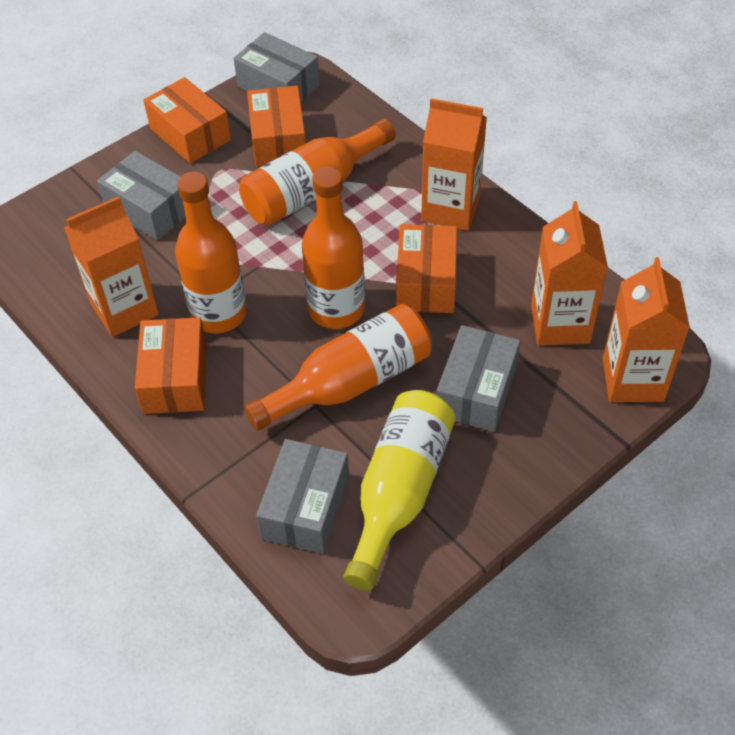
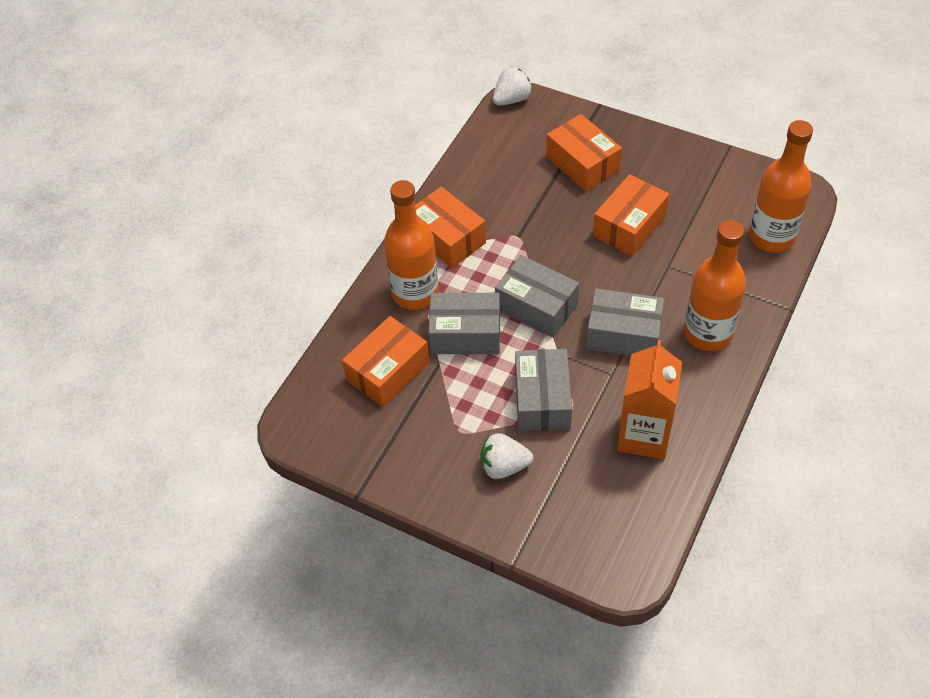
orange bottle: 4 -> 3
orange carton: 4 -> 1
white strawberry: 0 -> 2
yellow bottle: 1 -> 0

